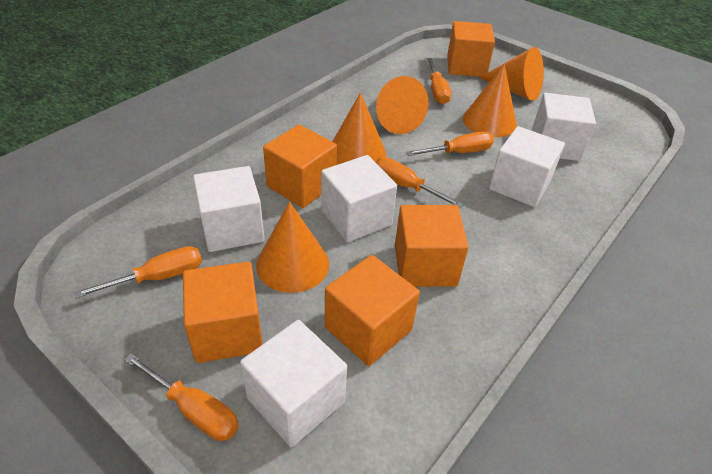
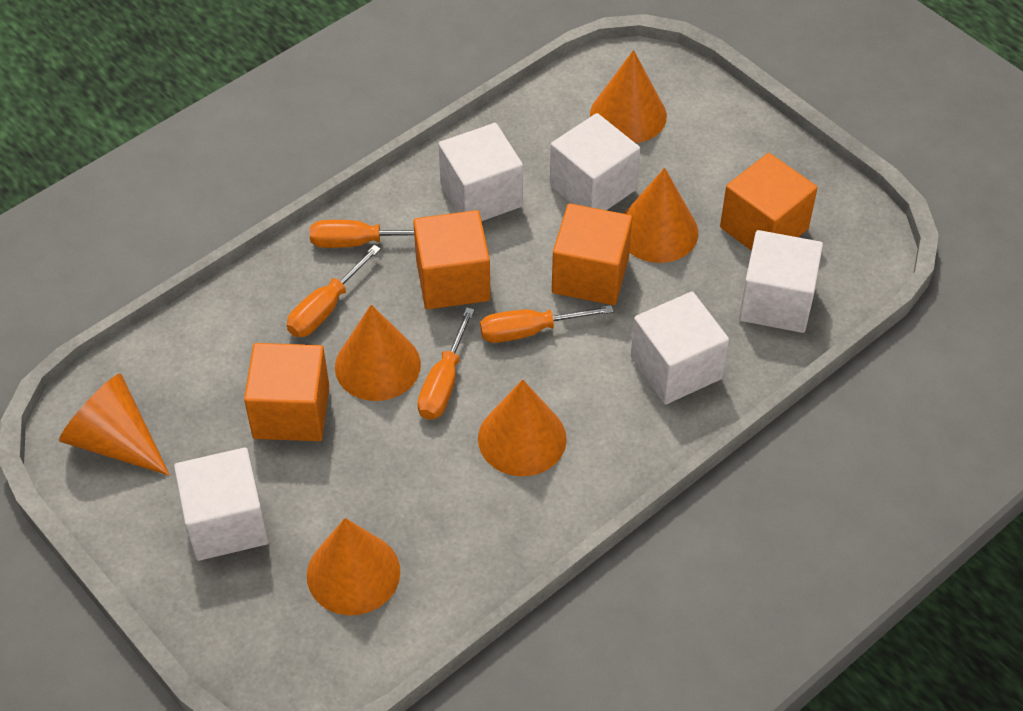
orange cone: 5 -> 6
orange cube: 5 -> 4
orange screwdriver: 5 -> 4

